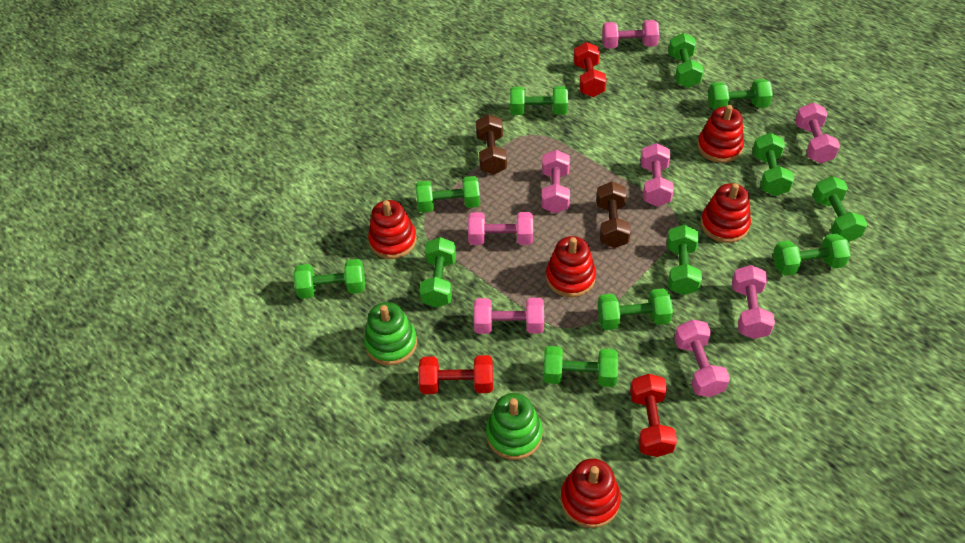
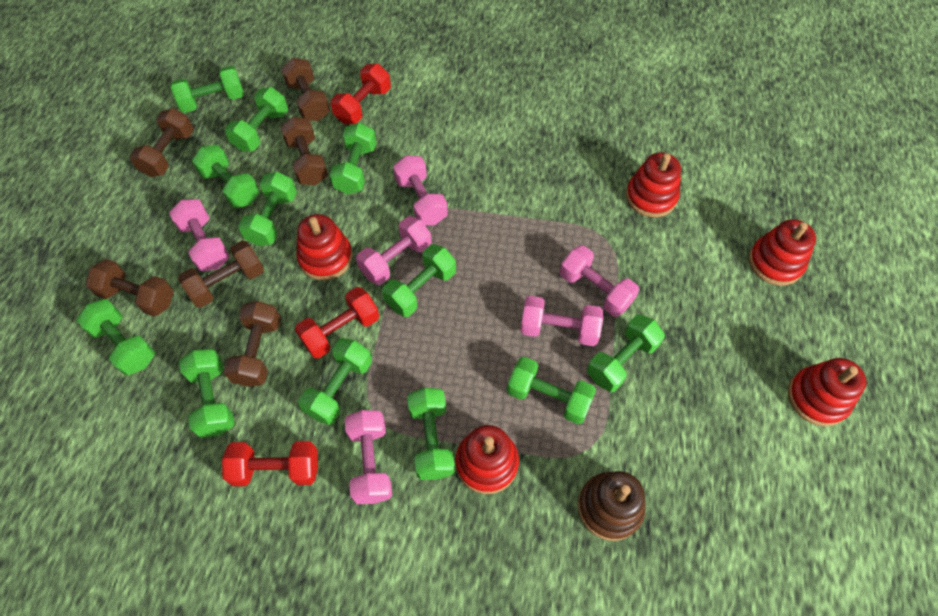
brown dumbbell: 2 -> 6
brown stacking toy: 0 -> 1
green stacking toy: 2 -> 0
pink dumbbell: 8 -> 6

